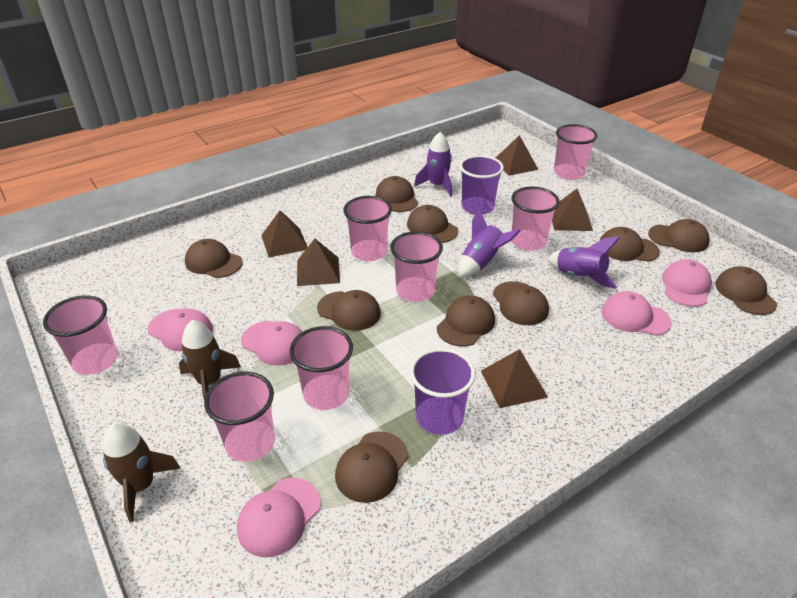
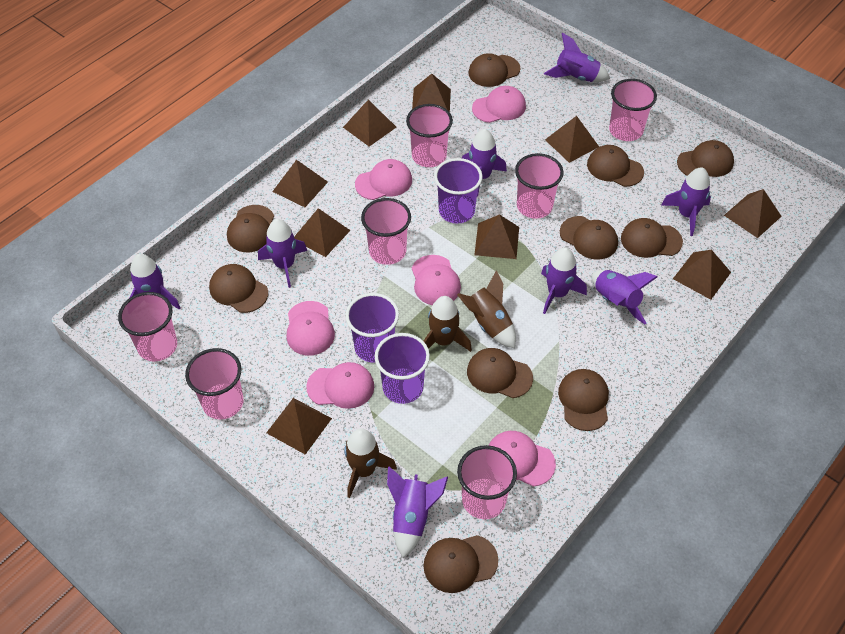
brown pyramid: 5 -> 9
brown rocket: 2 -> 3
pink cap: 5 -> 6
purple cup: 2 -> 3
purple rocket: 3 -> 8

